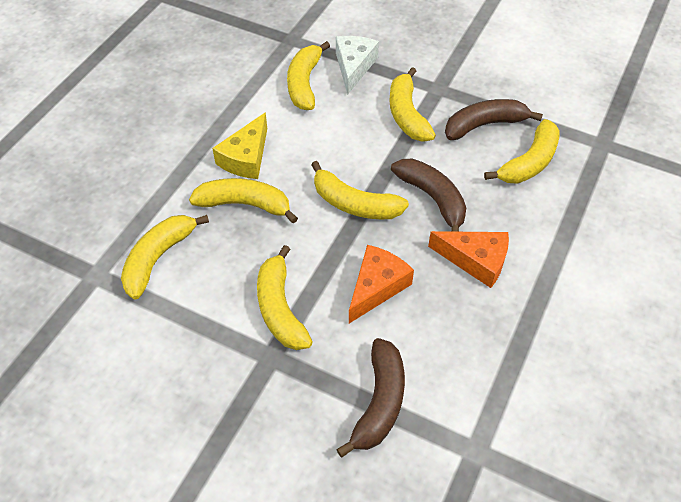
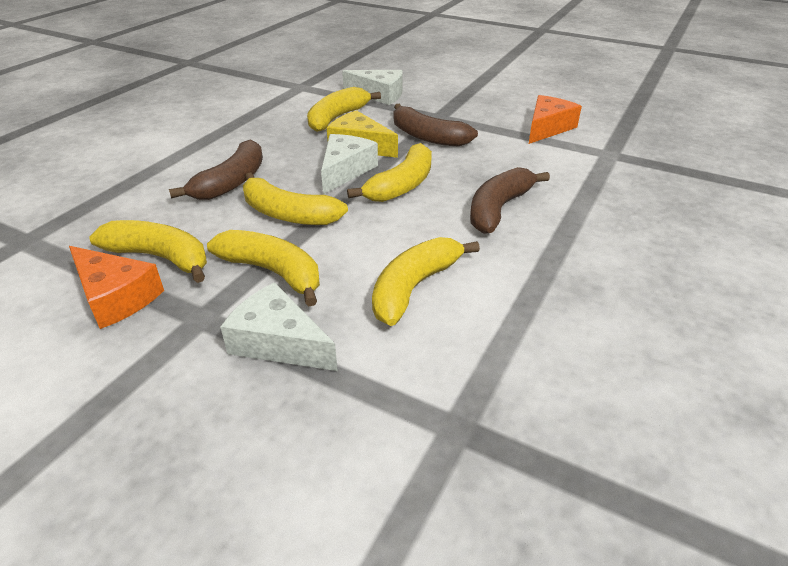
white cheese: 1 -> 3
yellow banana: 7 -> 6

